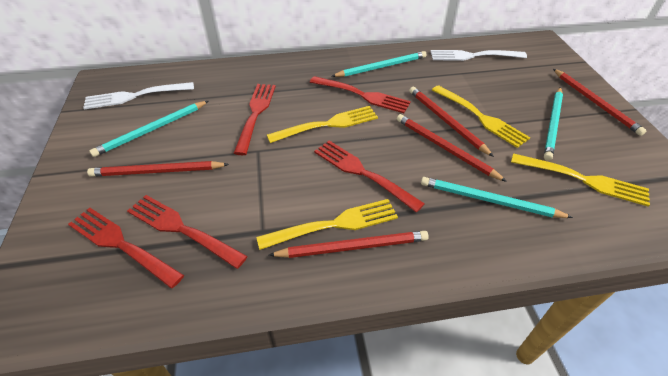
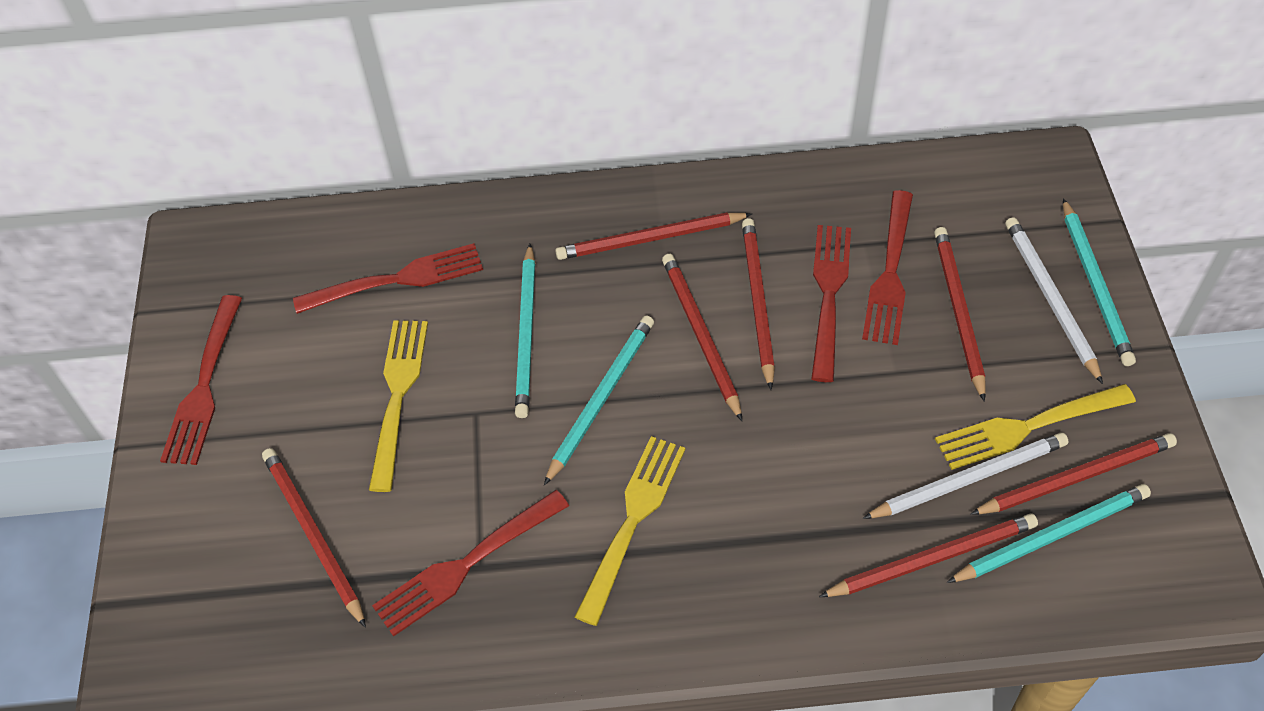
red pencil: 5 -> 7
white fork: 2 -> 0
white pencil: 0 -> 2
yellow fork: 4 -> 3

